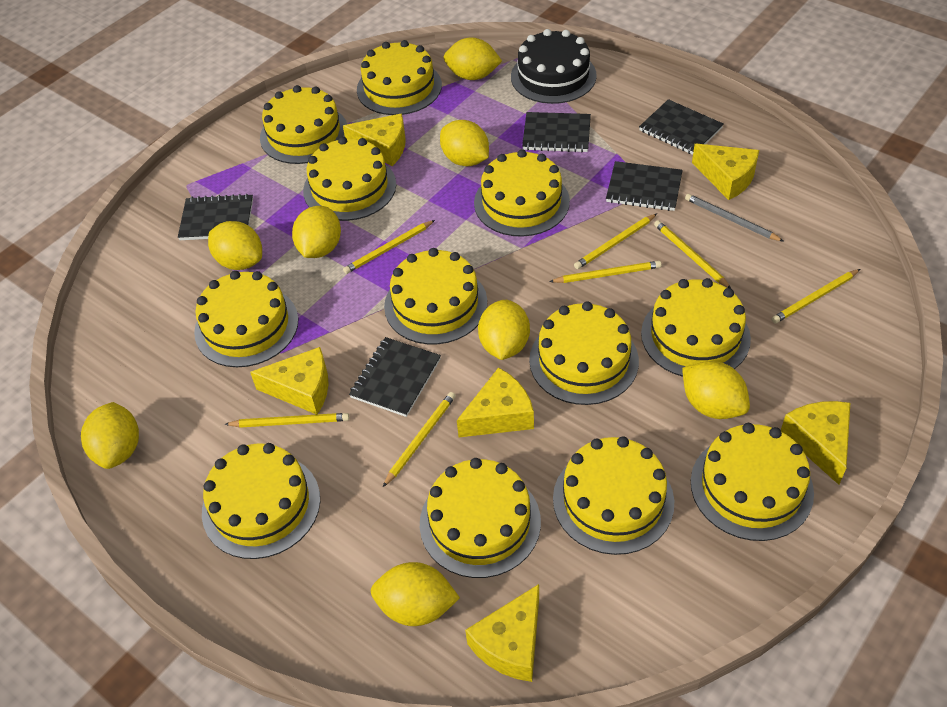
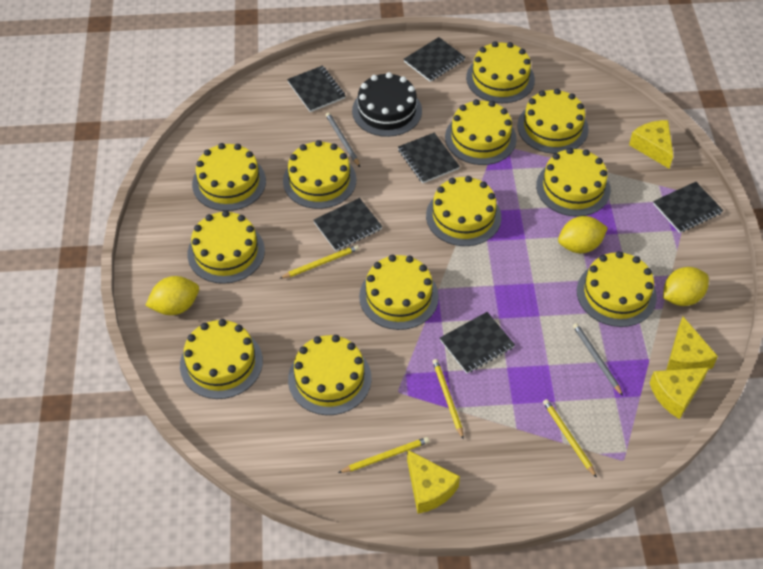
black notebook: 5 -> 6
grey pencil: 1 -> 2
yellow cheese: 6 -> 4
yellow lemon: 8 -> 3
yellow pencil: 7 -> 4

